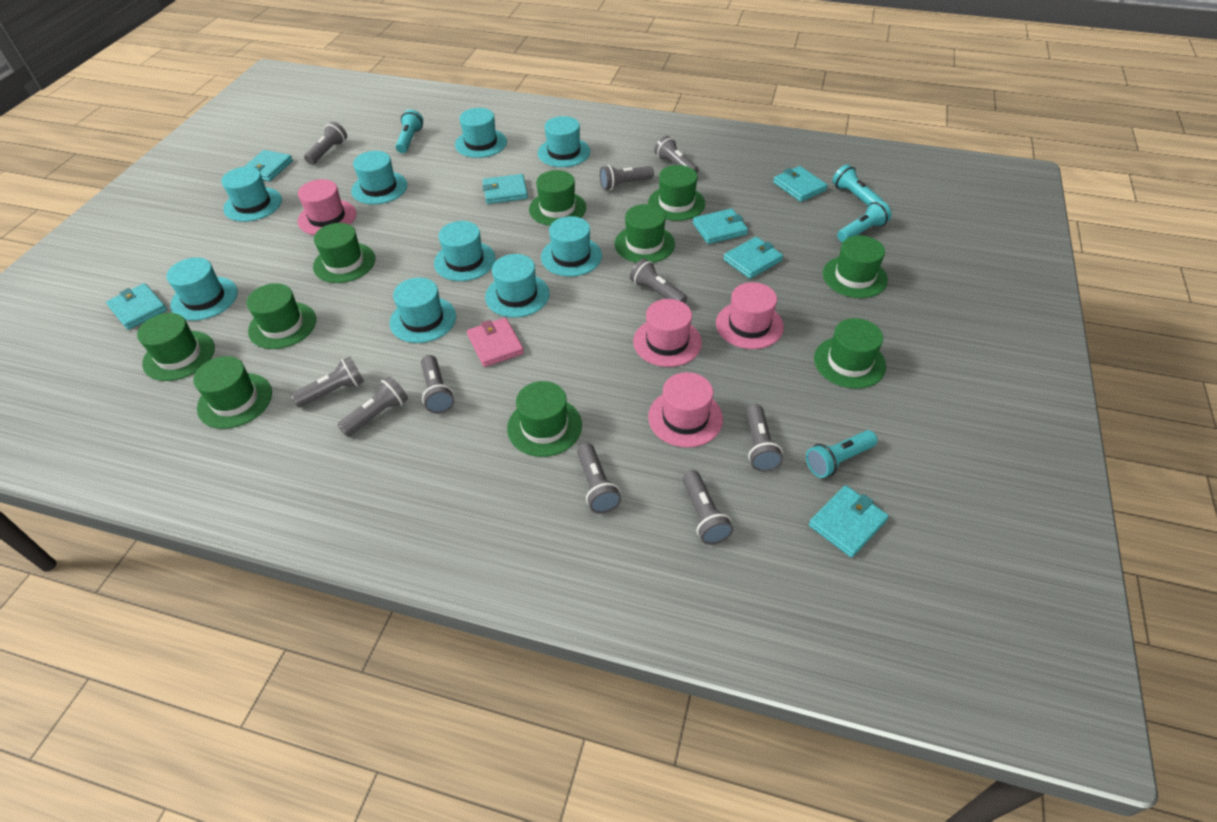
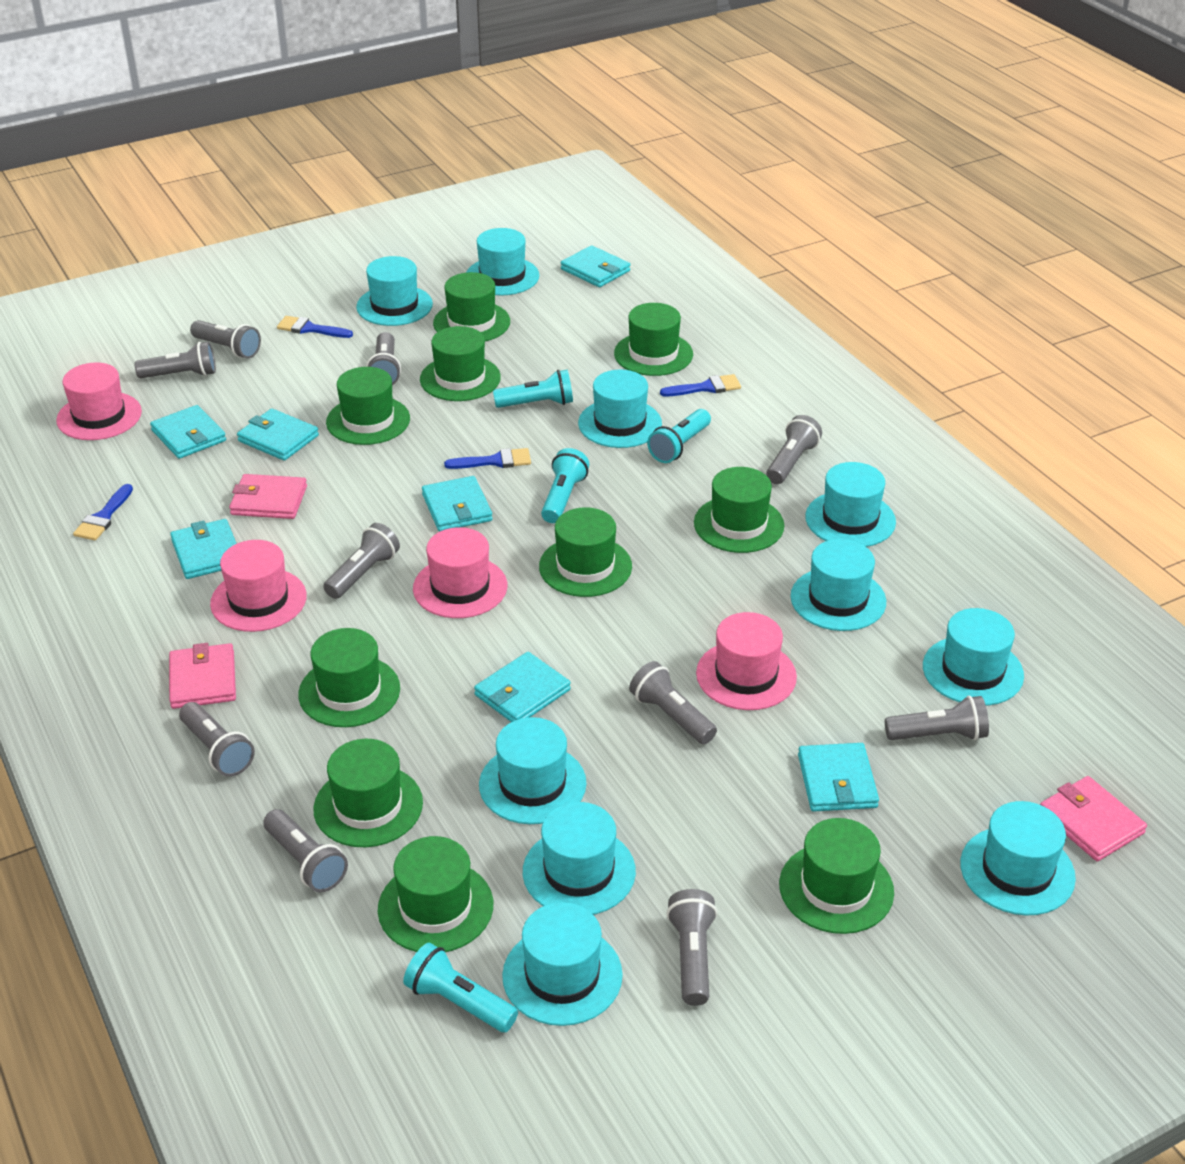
blue brush: 0 -> 4
pink wallet: 1 -> 3
turquoise hat: 9 -> 10

